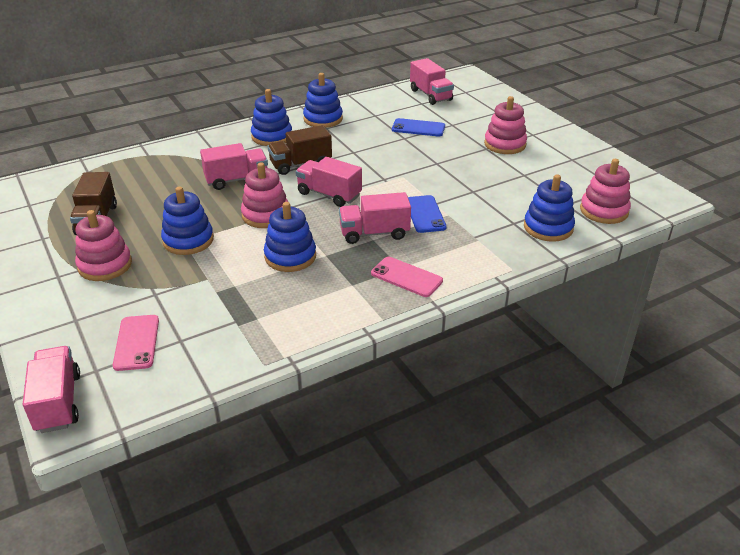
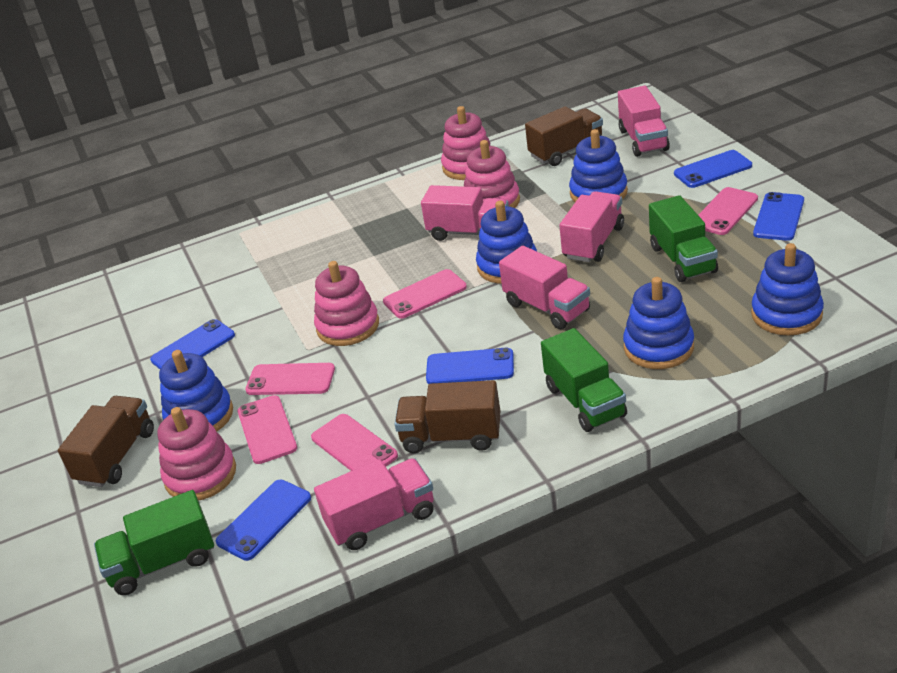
blue phone: 2 -> 5
brown truck: 2 -> 3
green truck: 0 -> 3
pink phone: 2 -> 5

